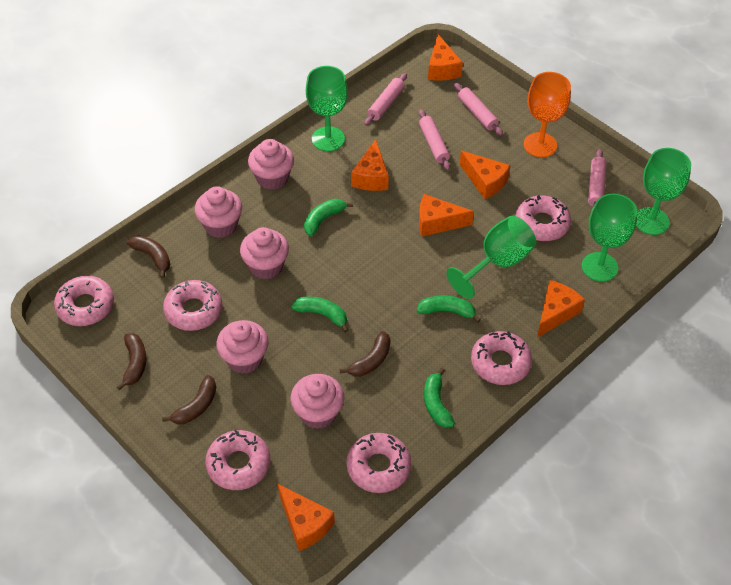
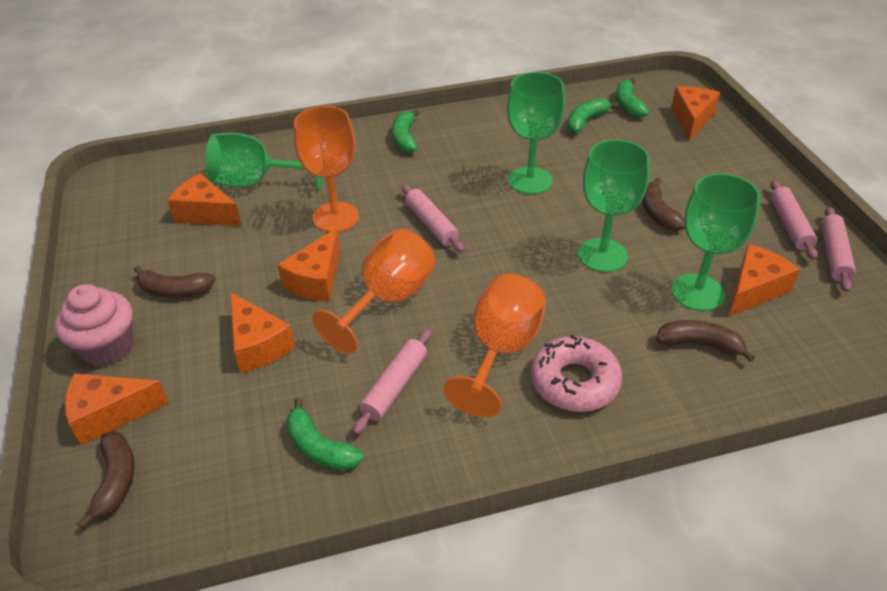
orange goblet: 1 -> 3
pink cupcake: 5 -> 1
pink donut: 6 -> 1

